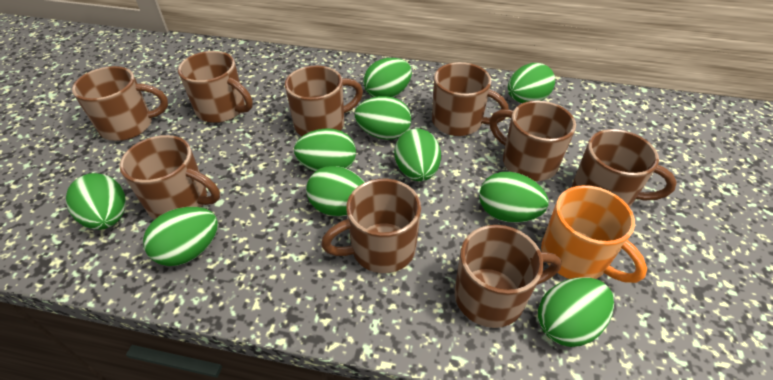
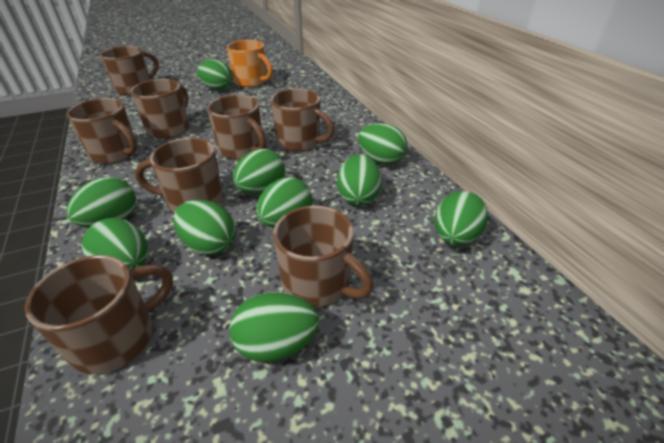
brown mug: 9 -> 8

